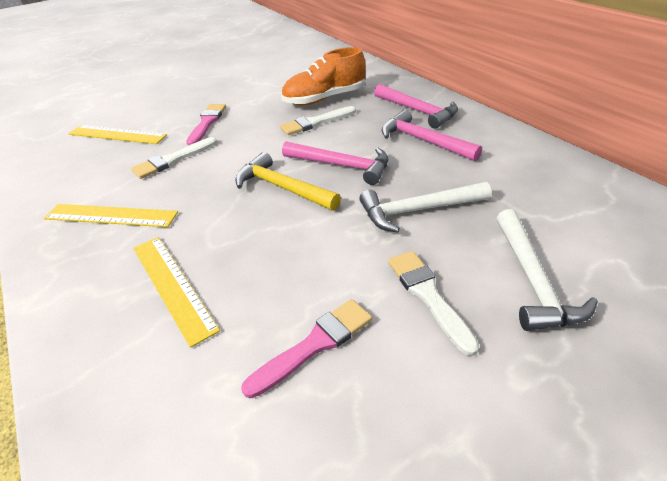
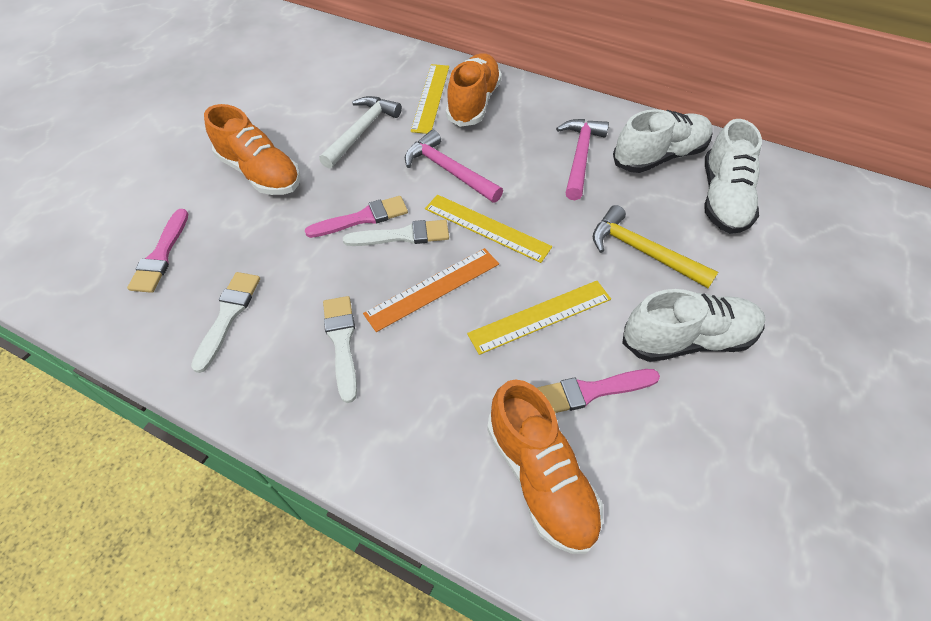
orange ruler: 0 -> 1
orange shoe: 1 -> 3
pink brush: 2 -> 3
pink hammer: 3 -> 2
white hammer: 2 -> 1
white shoe: 0 -> 3

